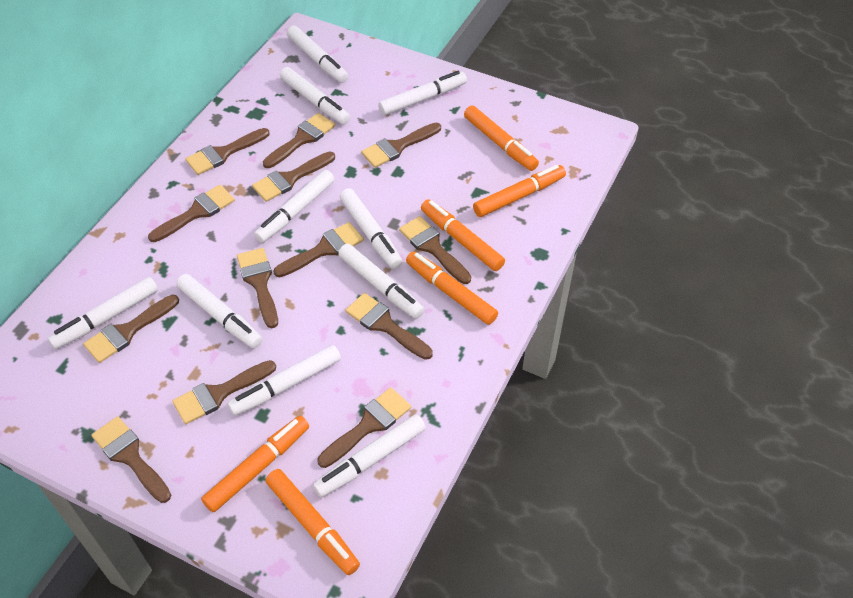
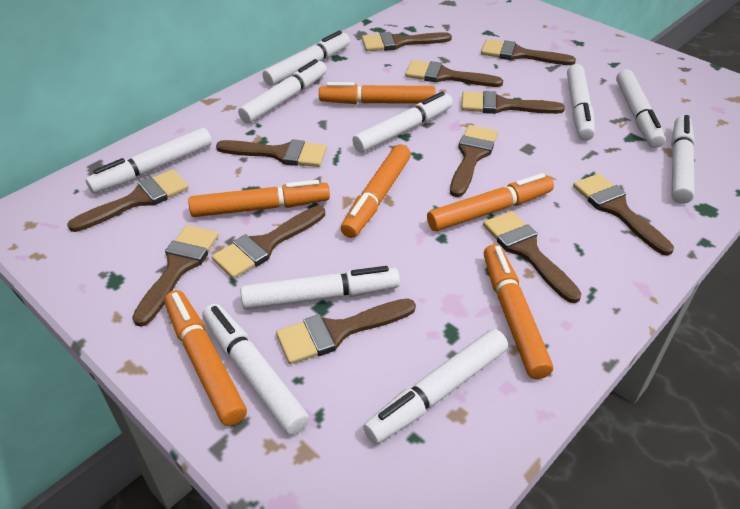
brown brush: 13 -> 12

